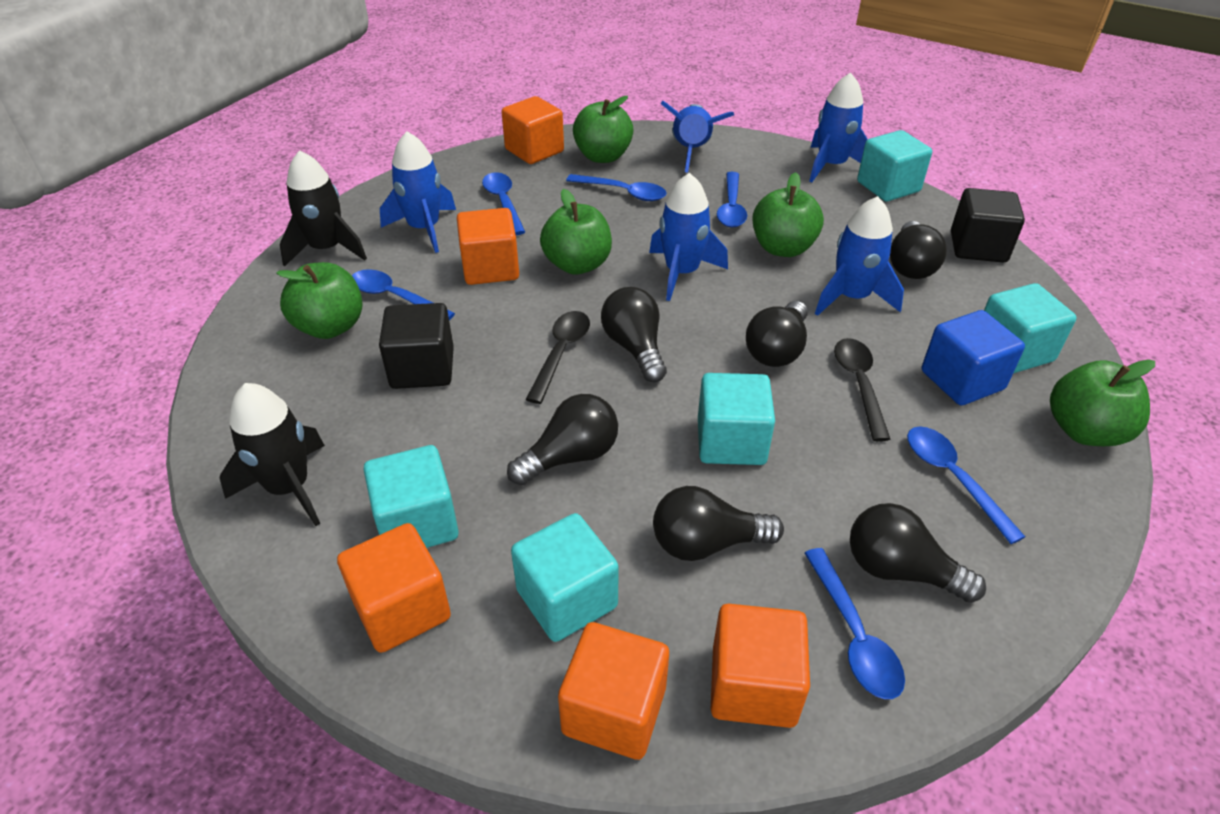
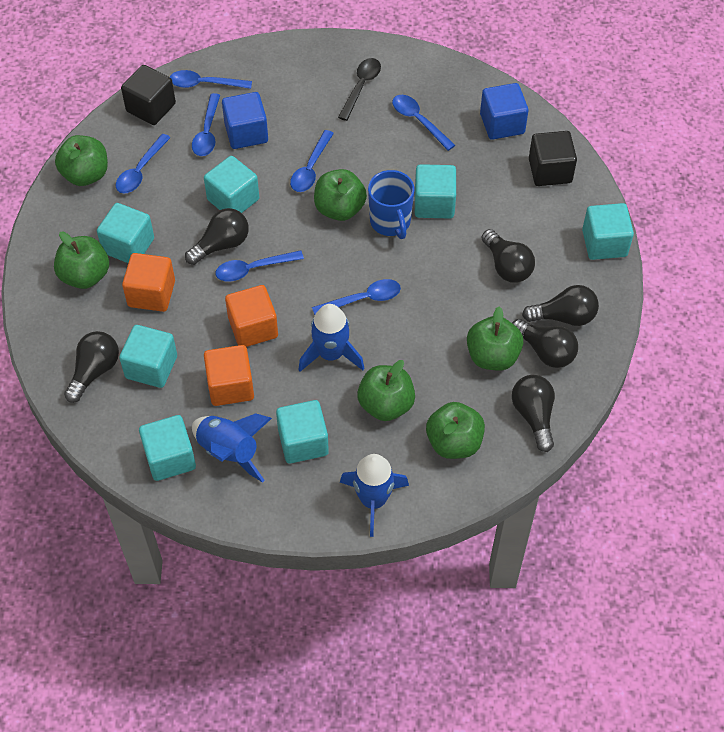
black rocket: 2 -> 0
black spoon: 2 -> 1
blue cube: 1 -> 2
blue mug: 0 -> 1
blue rocket: 5 -> 3
blue spoon: 6 -> 7
green apple: 5 -> 6
orange cube: 5 -> 3
turquoise cube: 5 -> 7

